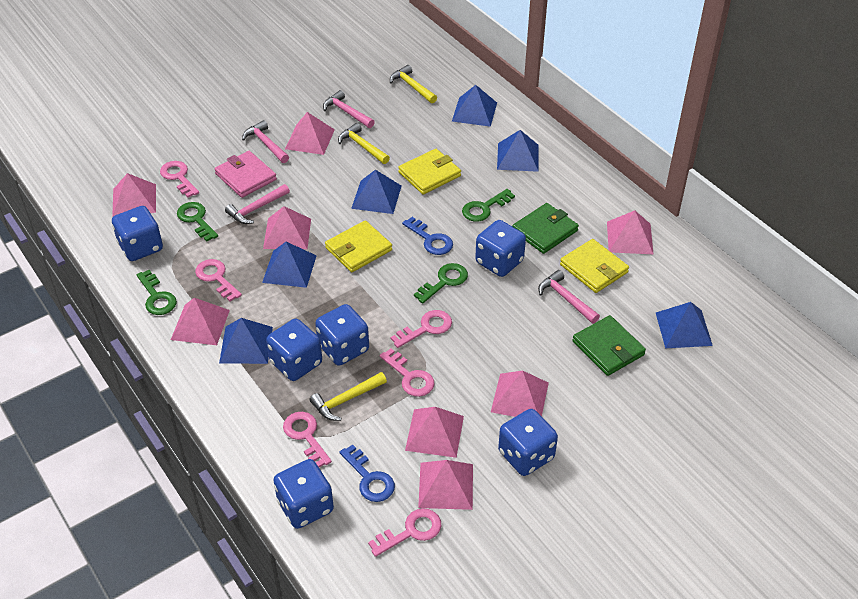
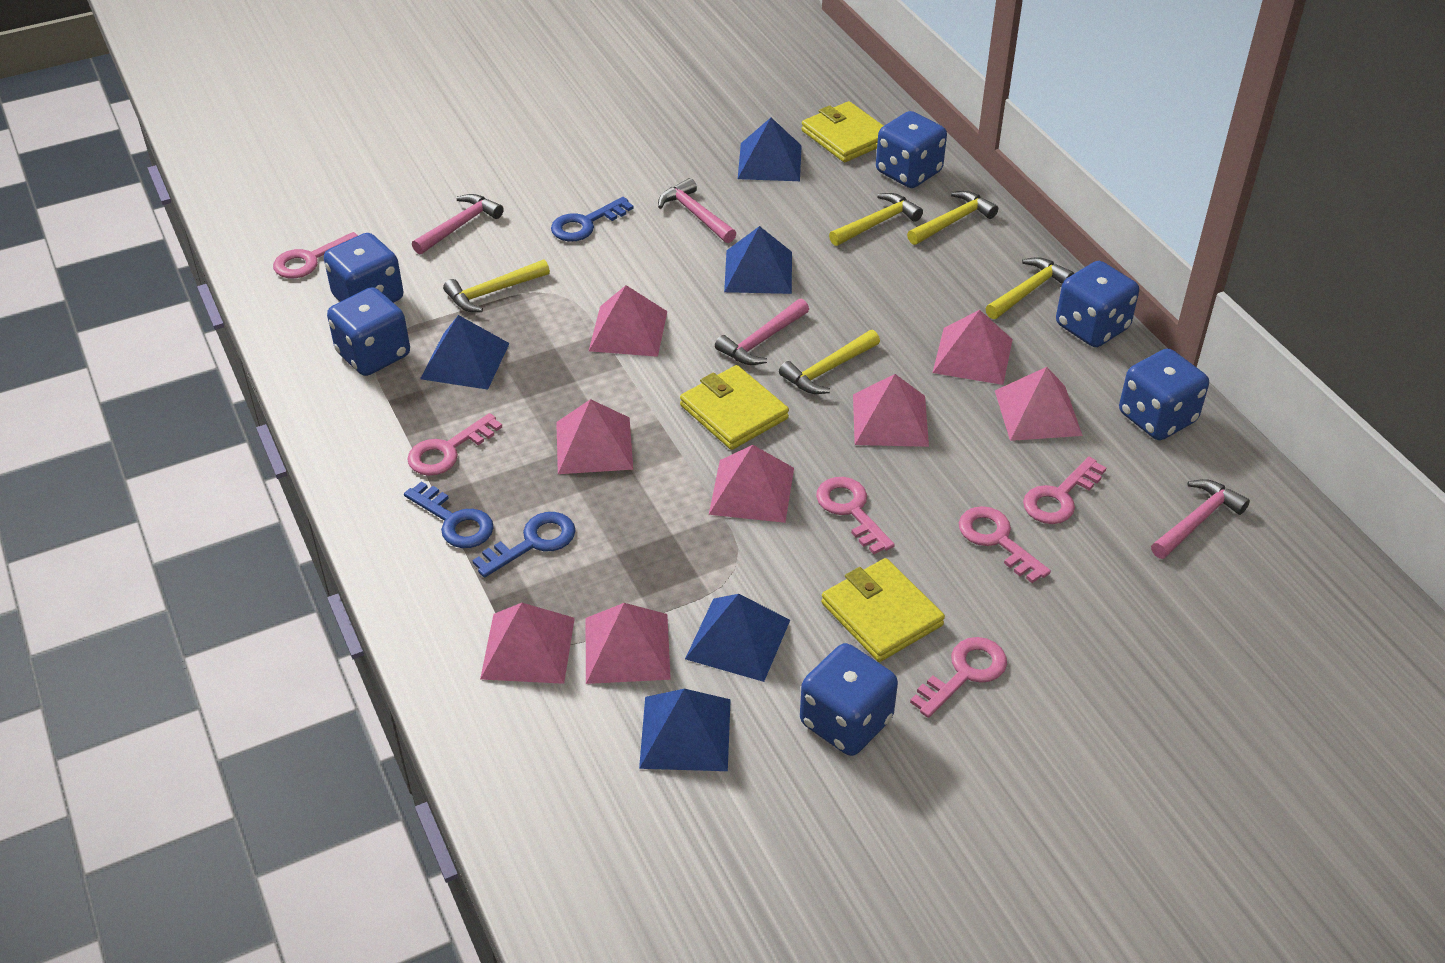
blue key: 2 -> 3
blue pyramid: 6 -> 5
green key: 4 -> 0
green wallet: 2 -> 0
pink wallet: 1 -> 0
yellow hammer: 3 -> 5

